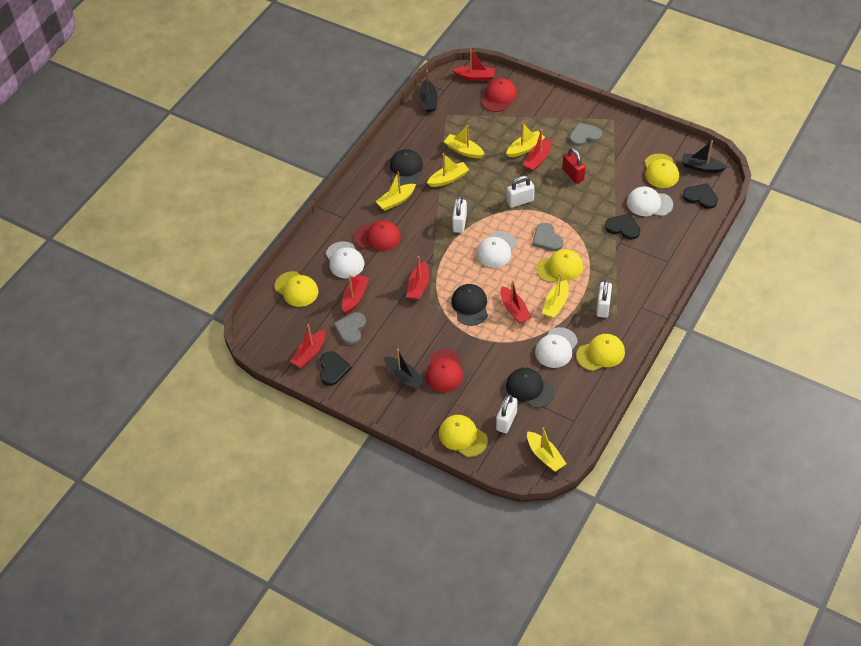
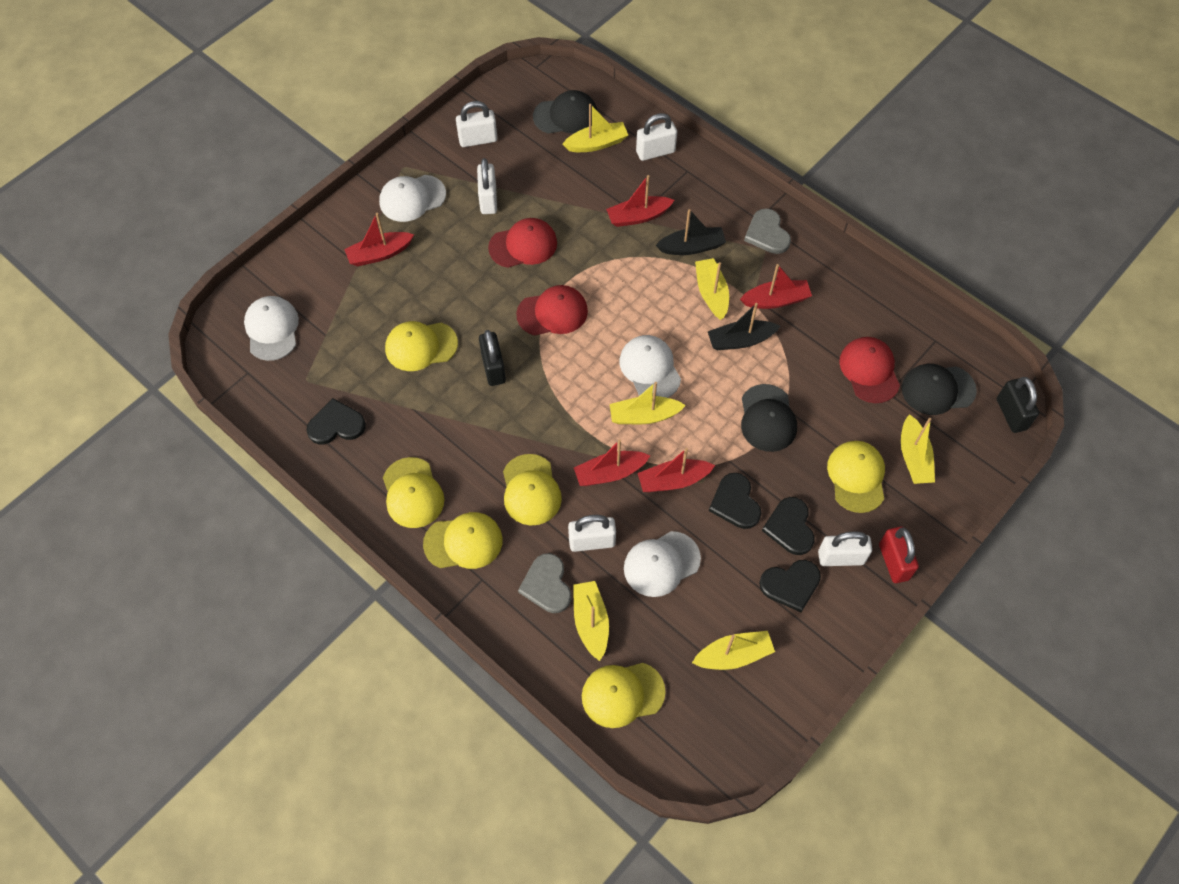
black boat: 3 -> 2
black heart: 3 -> 4
black padlock: 0 -> 2
grey heart: 3 -> 2
red boat: 6 -> 5
white padlock: 4 -> 5
yellow cap: 5 -> 6

